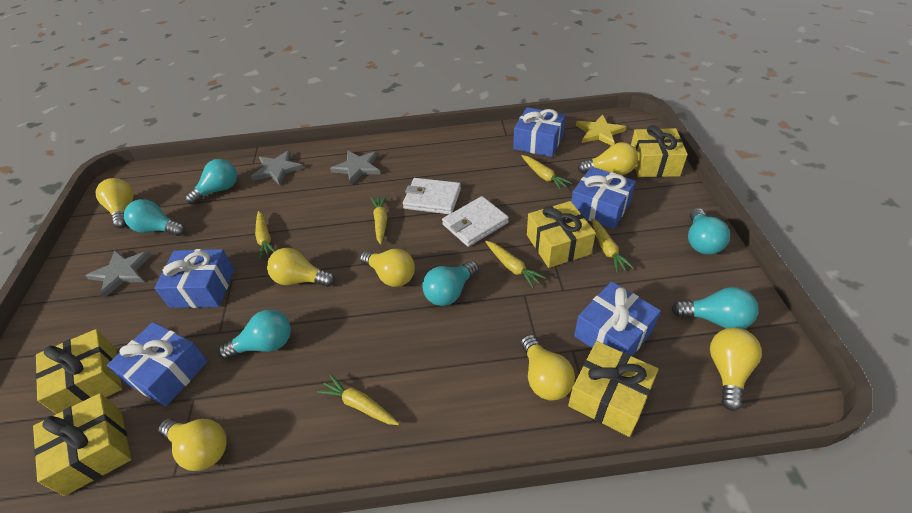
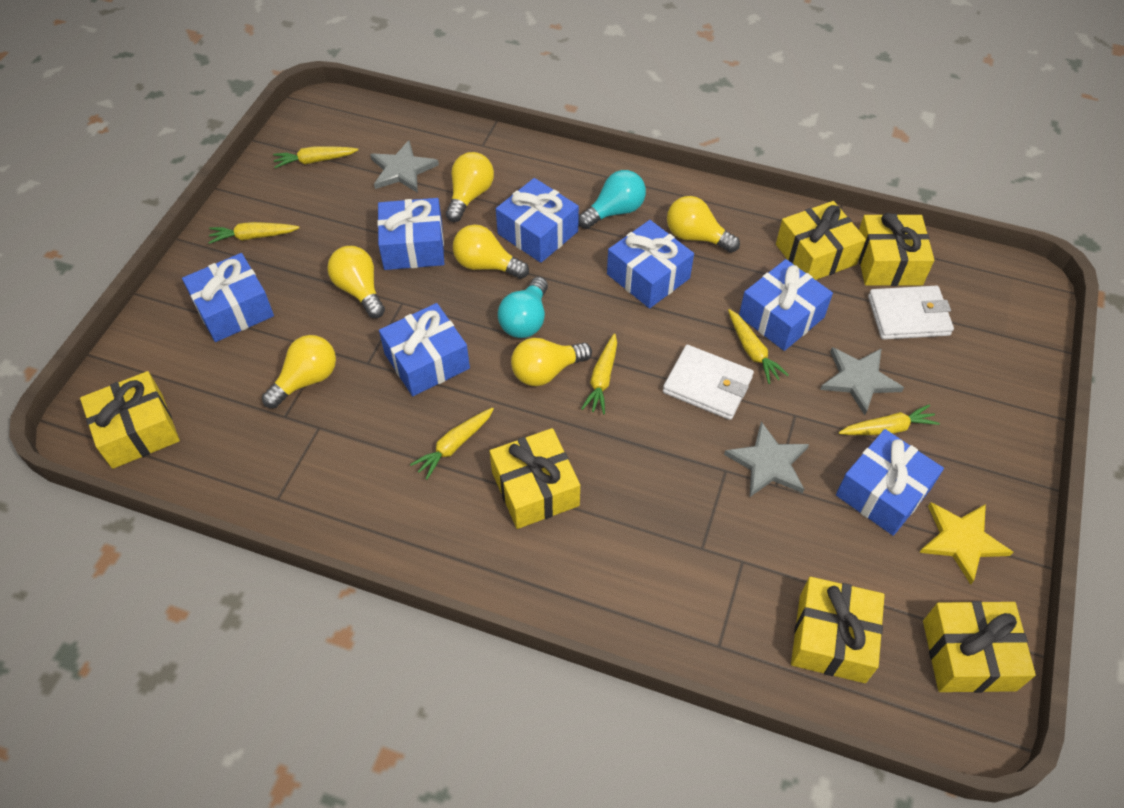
blue gift: 5 -> 7
turquoise light bulb: 6 -> 2
yellow gift: 5 -> 6
yellow light bulb: 7 -> 6

